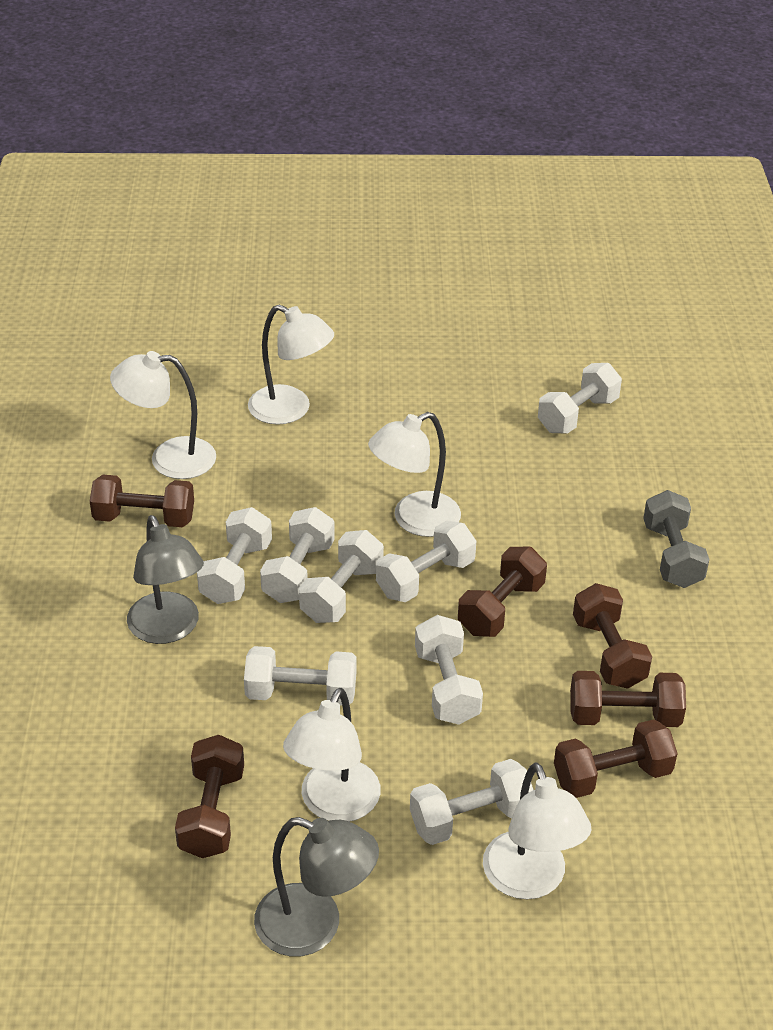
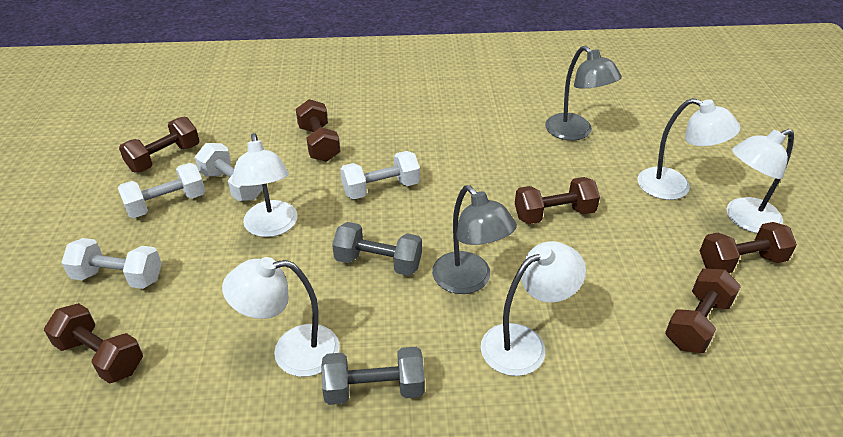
grey dumbbell: 1 -> 2
white dumbbell: 8 -> 4

